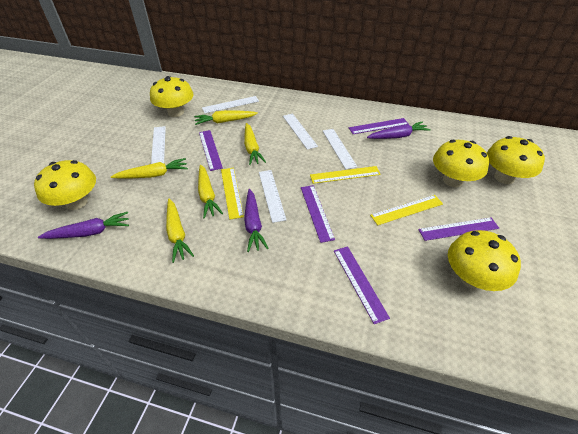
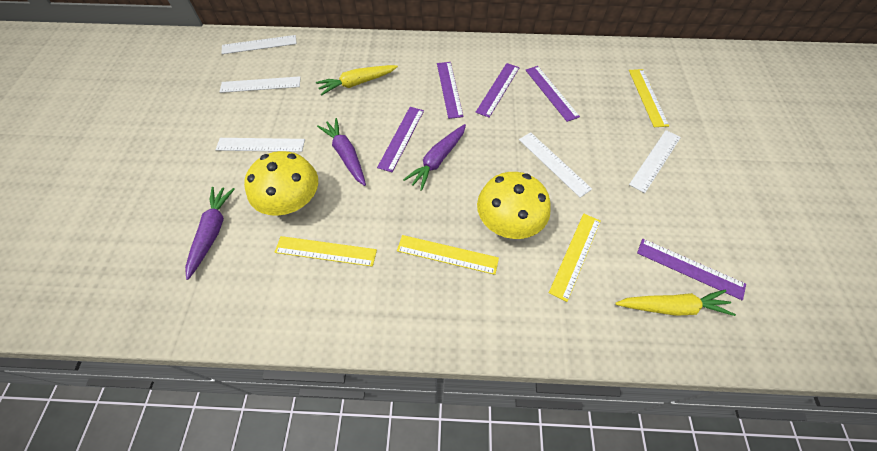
yellow carrot: 5 -> 2
yellow mushroom: 5 -> 2
yellow ruler: 3 -> 4

